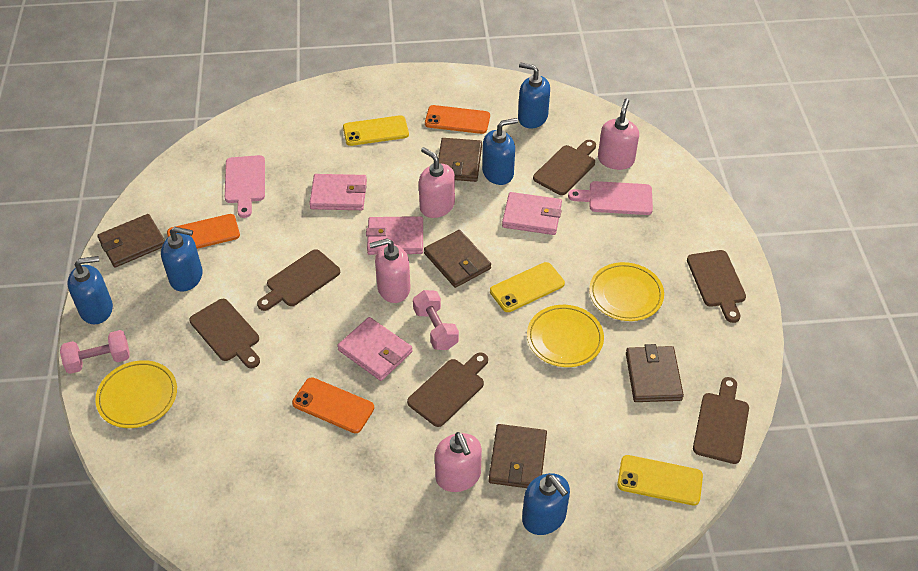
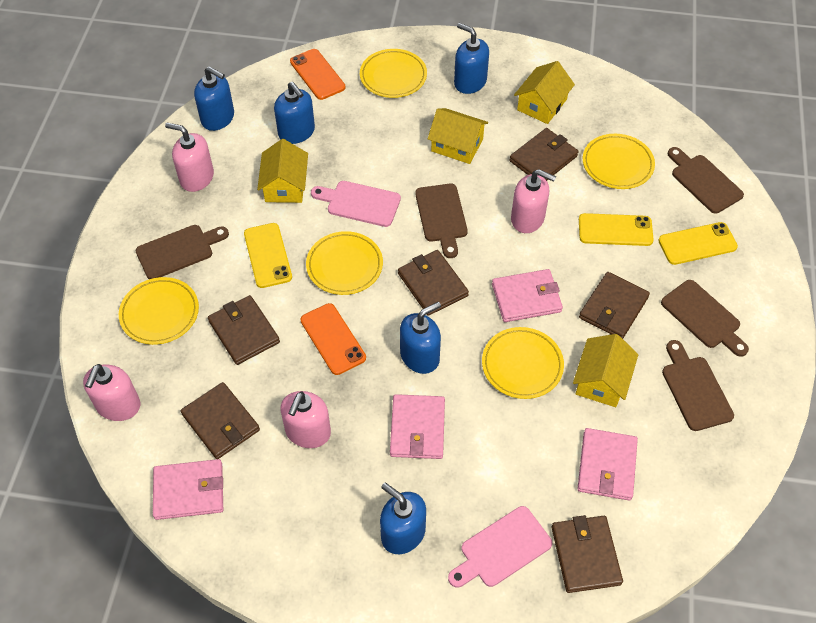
brown cutting board: 6 -> 5
brown wallet: 5 -> 6
orange phone: 3 -> 2
pink dumbbell: 2 -> 0
yellow house: 0 -> 4
yellow plate: 3 -> 5

